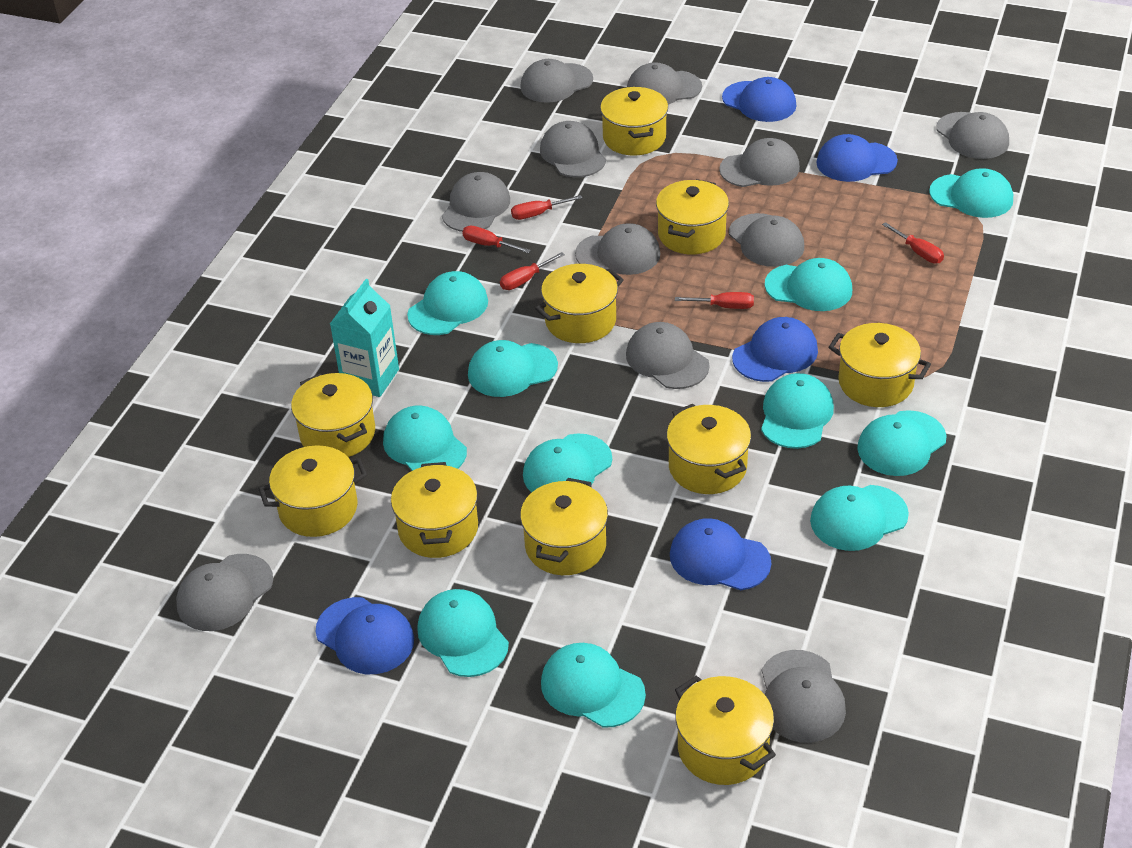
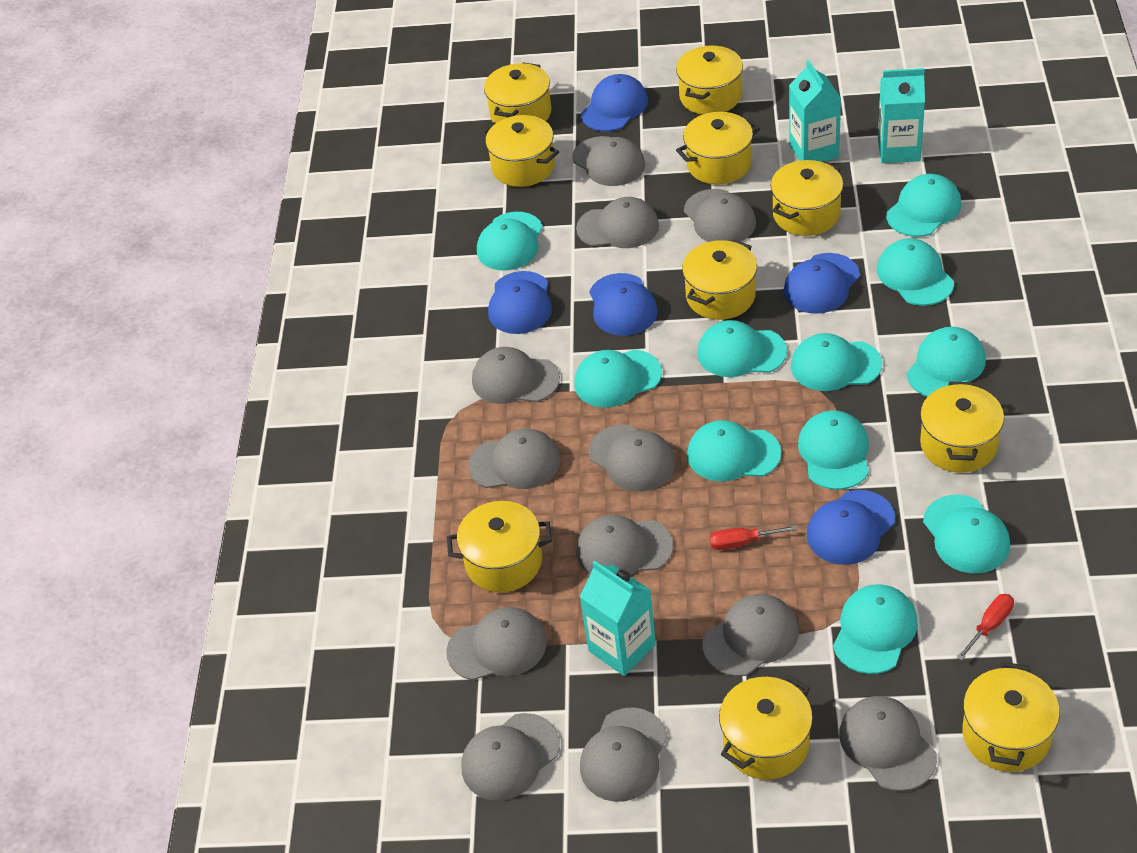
grey cap: 11 -> 12
red screwdriver: 5 -> 2
turquoise carton: 1 -> 3

